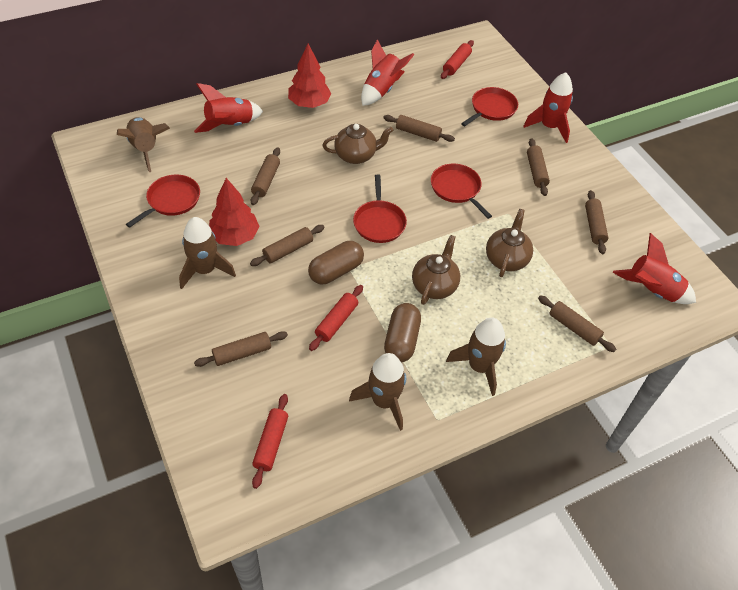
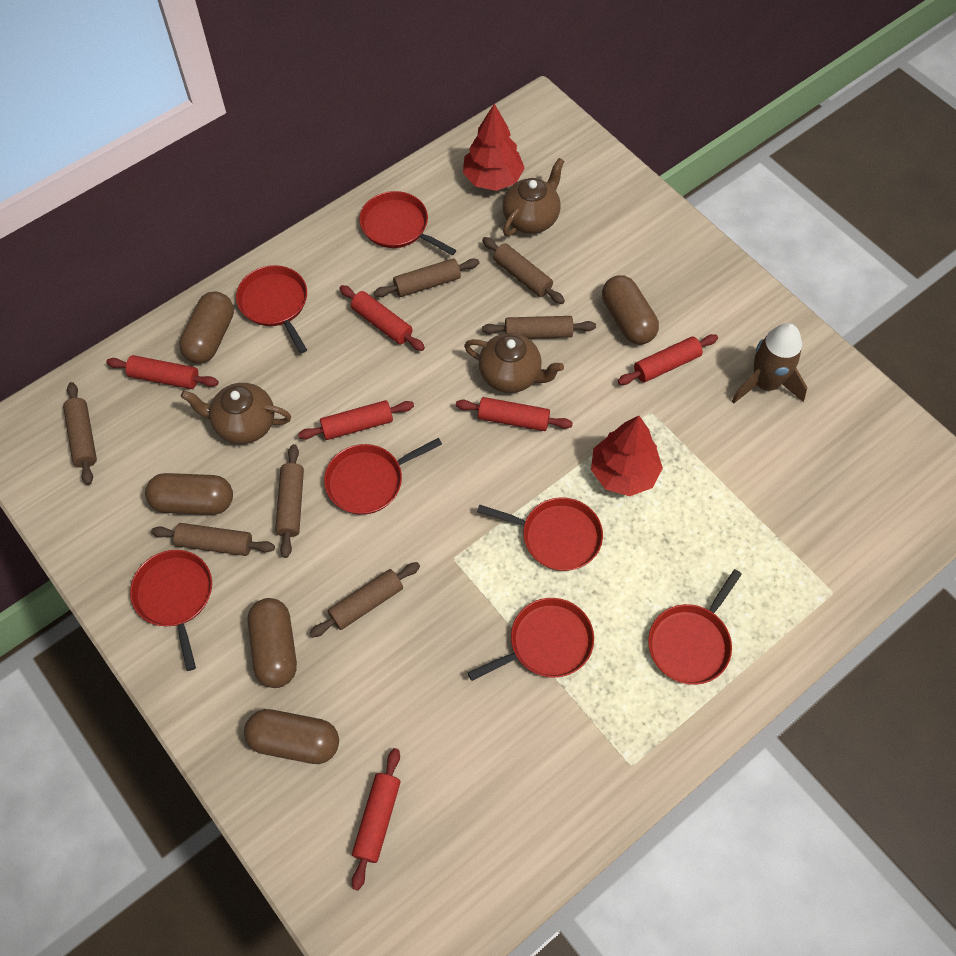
brown capsule: 2 -> 5
brown rocket: 4 -> 1
red pan: 4 -> 7
red rocket: 4 -> 0
red rolling pin: 3 -> 6

